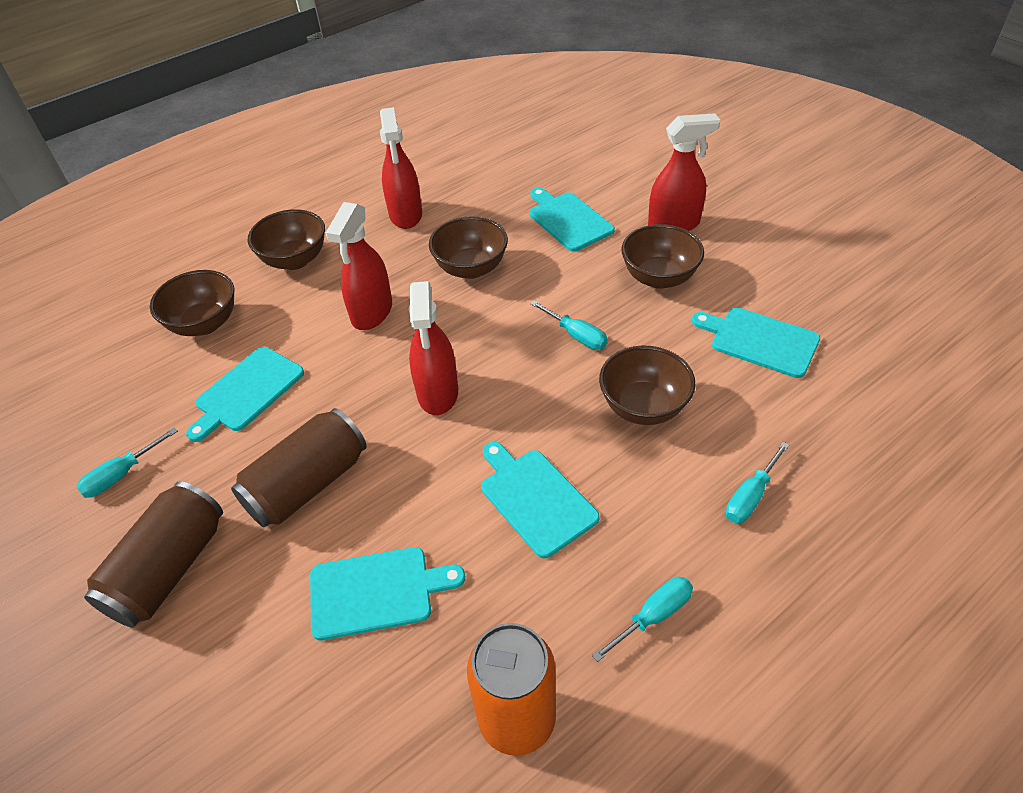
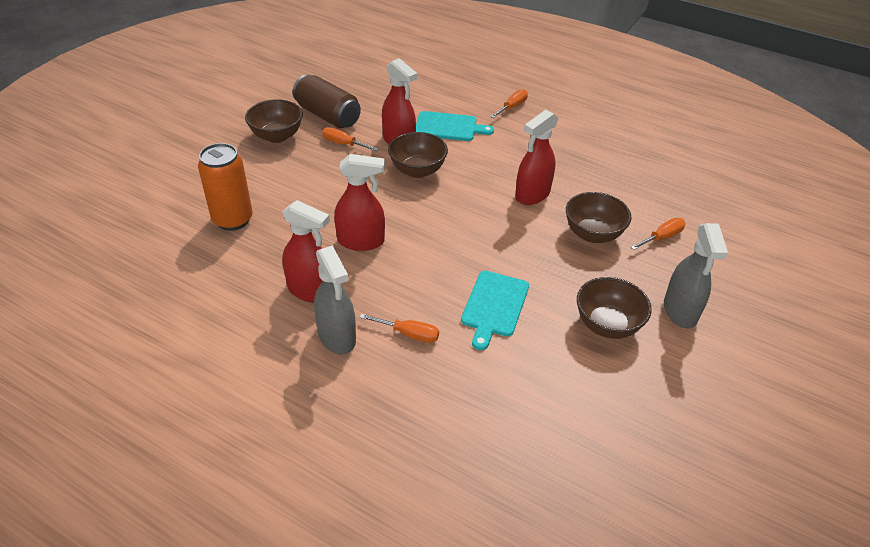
brown bowl: 5 -> 4
brown can: 2 -> 1
grey spray bottle: 0 -> 2
orange screwdriver: 0 -> 4
turquoise cutting board: 5 -> 2
turquoise screwdriver: 4 -> 0

